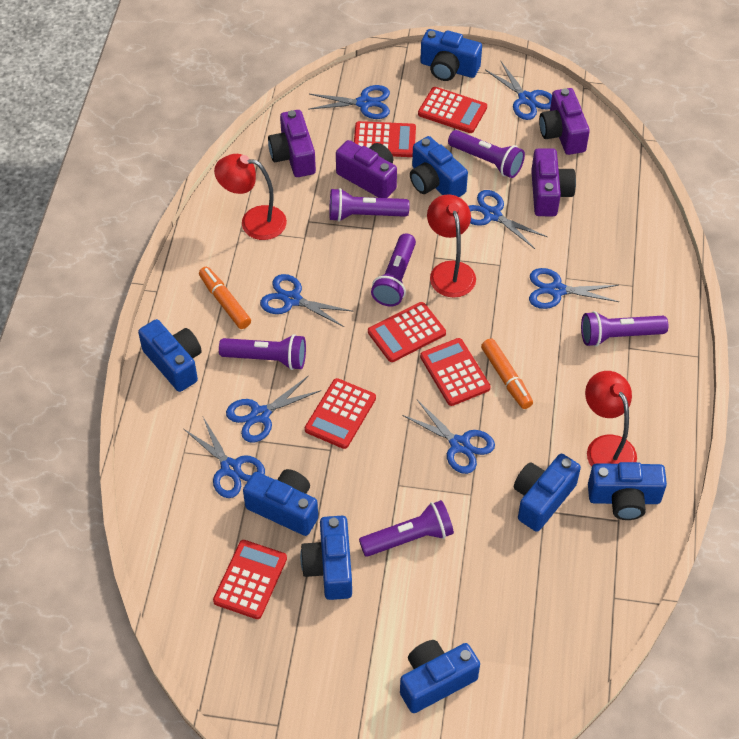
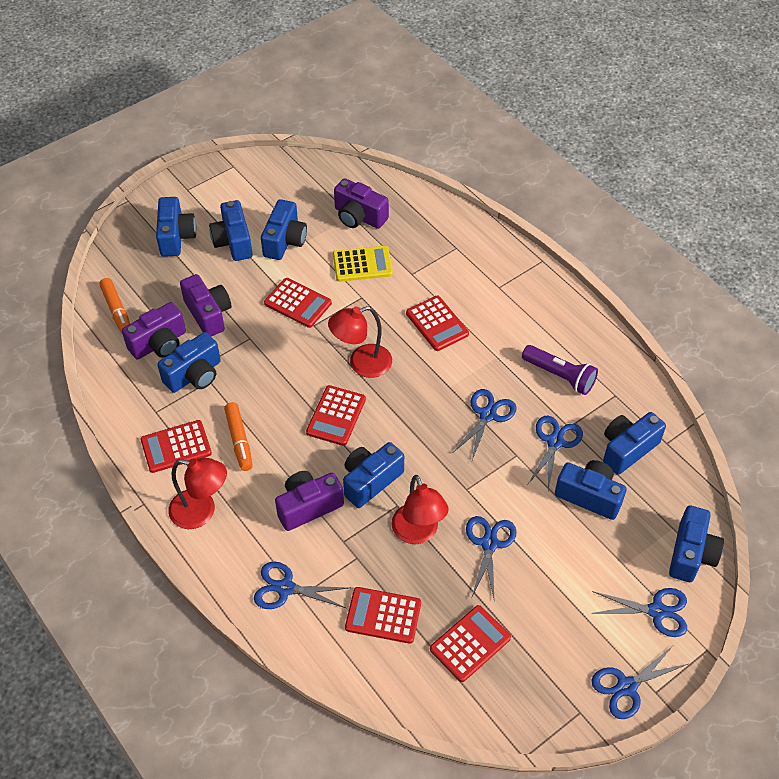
blue scissors: 8 -> 6
purple flashlight: 6 -> 1
yellow calculator: 0 -> 1

